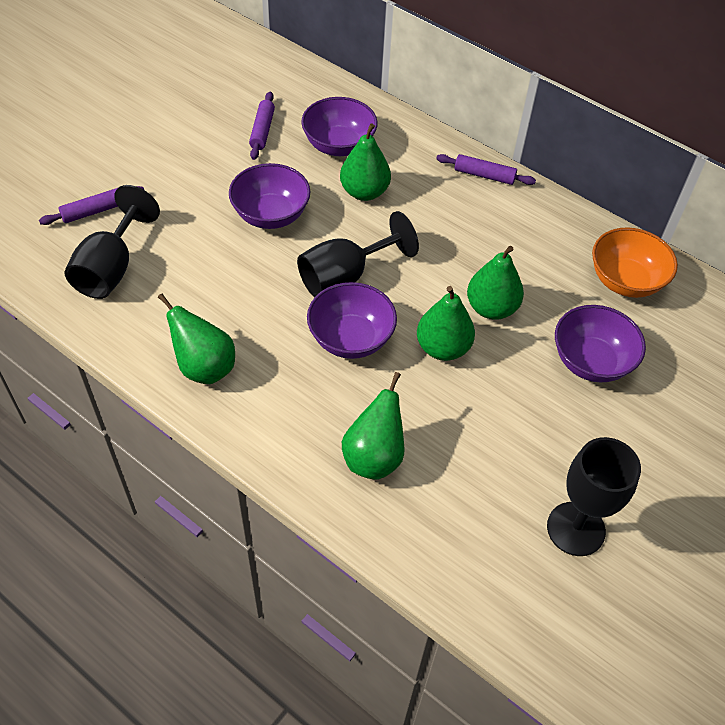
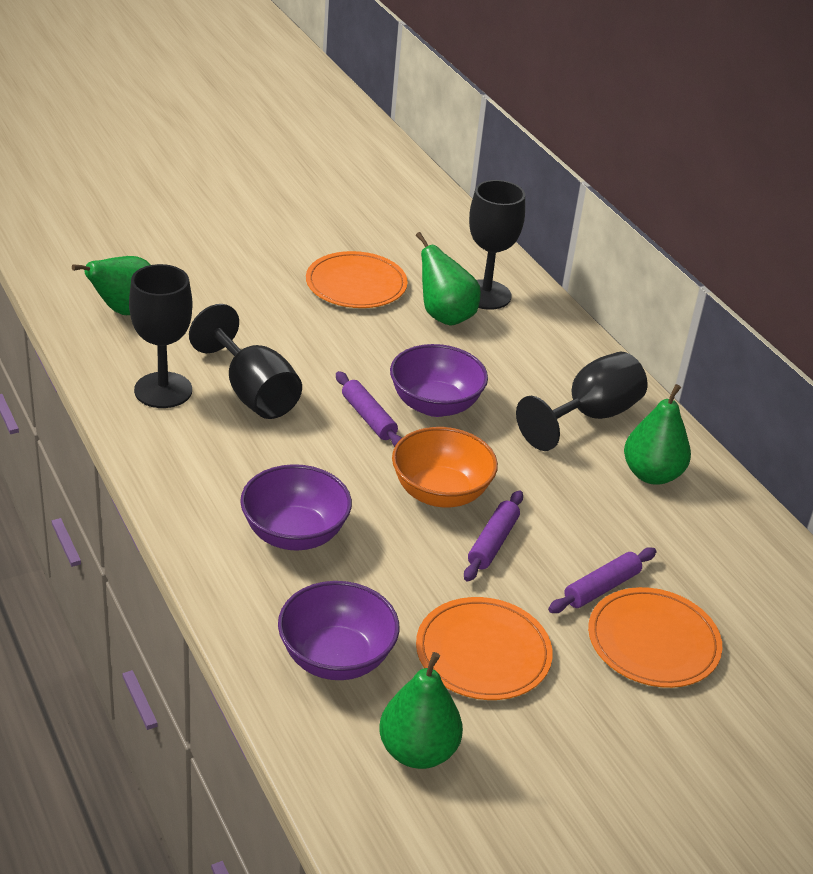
black goblet: 3 -> 4
green pear: 5 -> 4
orange plate: 0 -> 3
purple bowl: 4 -> 3

